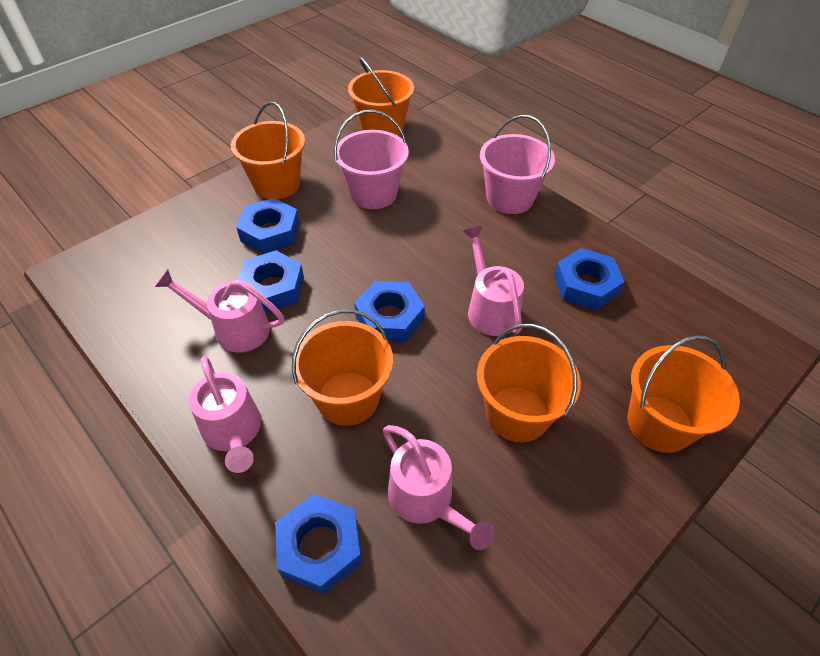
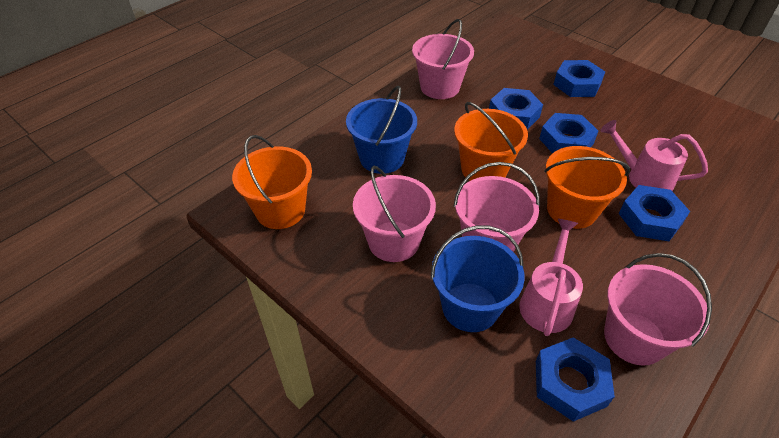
blue bucket: 0 -> 2
orange bucket: 5 -> 3
pink bucket: 2 -> 4
pink watering can: 4 -> 2

